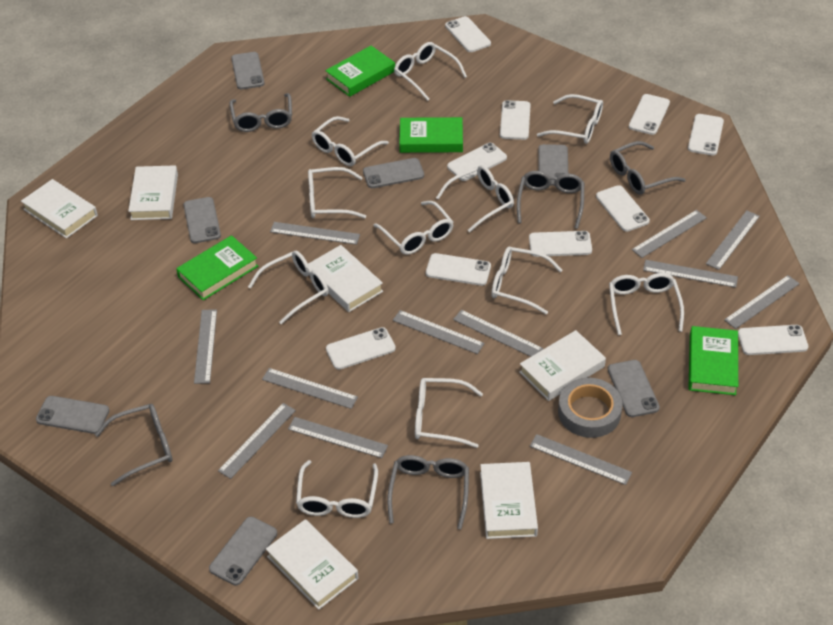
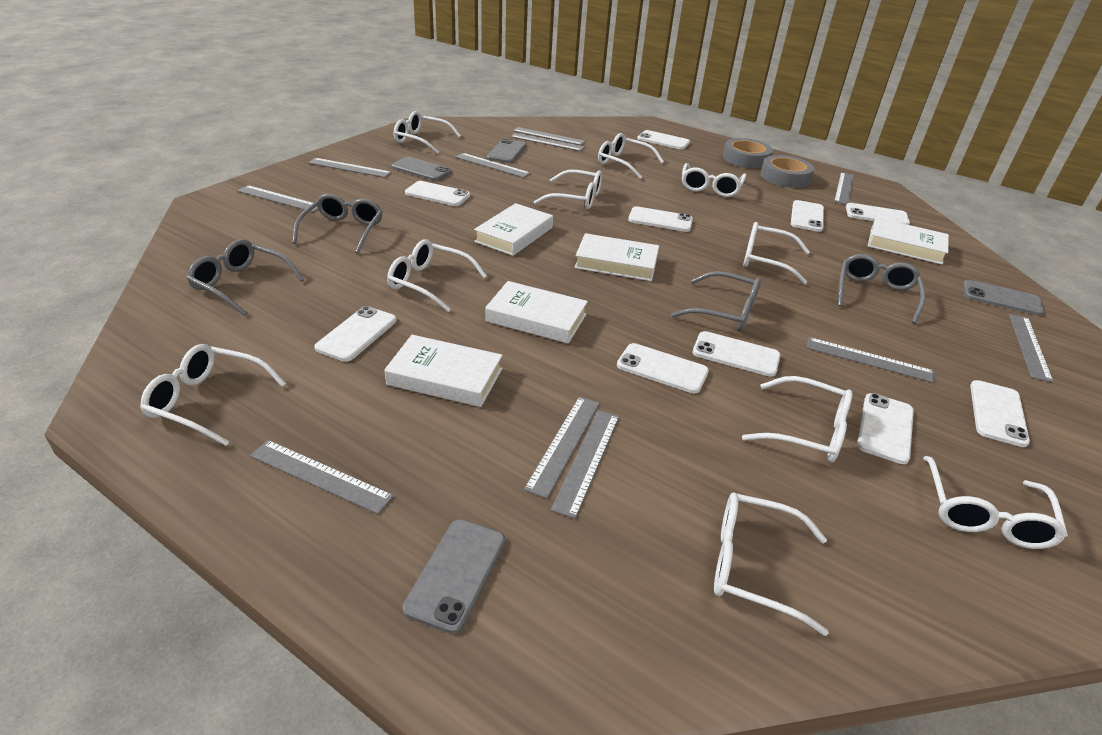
green book: 4 -> 0
grey glasses: 5 -> 4
grey phone: 7 -> 4
grey ruler: 12 -> 11
grey tape: 1 -> 2
white book: 6 -> 5
white glasses: 11 -> 10

